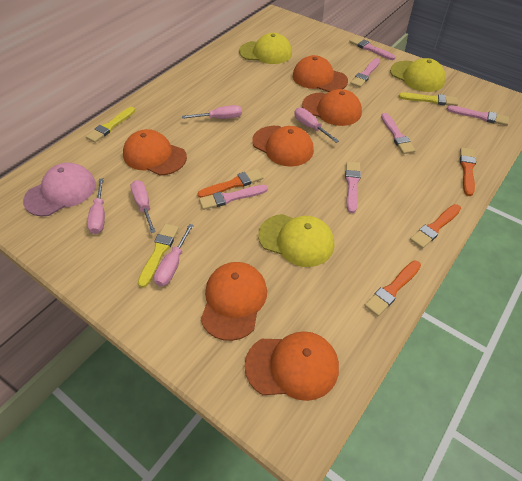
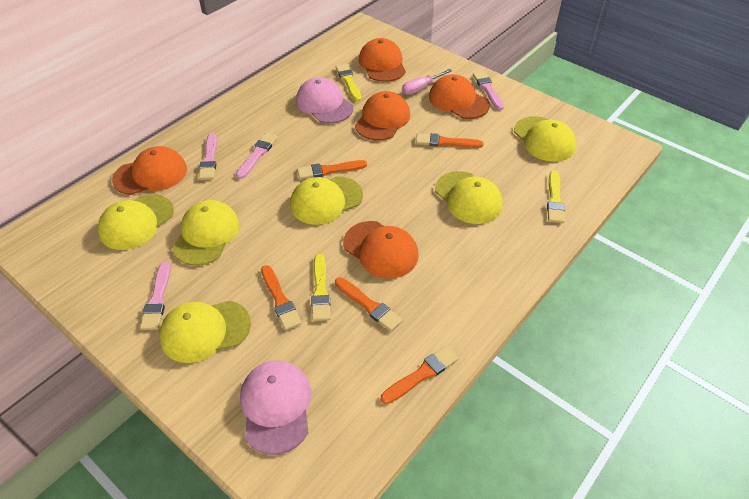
orange brush: 4 -> 5
orange cap: 6 -> 5
pink brush: 6 -> 4
pink cap: 1 -> 2
pink screwdriver: 5 -> 1
yellow cap: 3 -> 6

